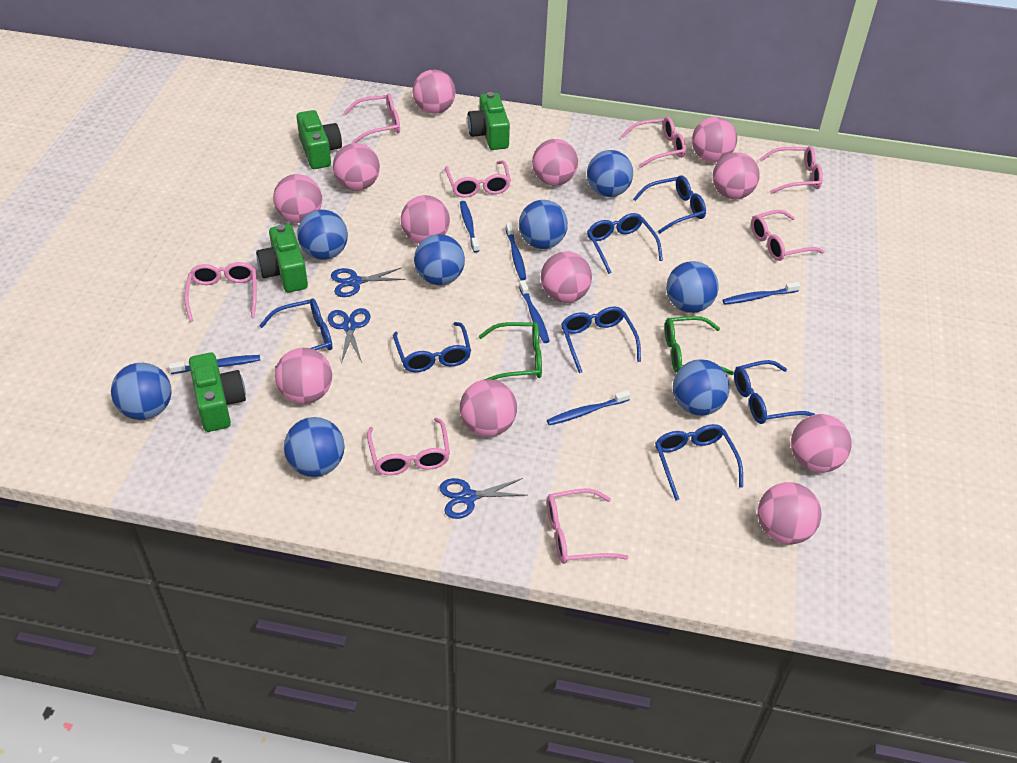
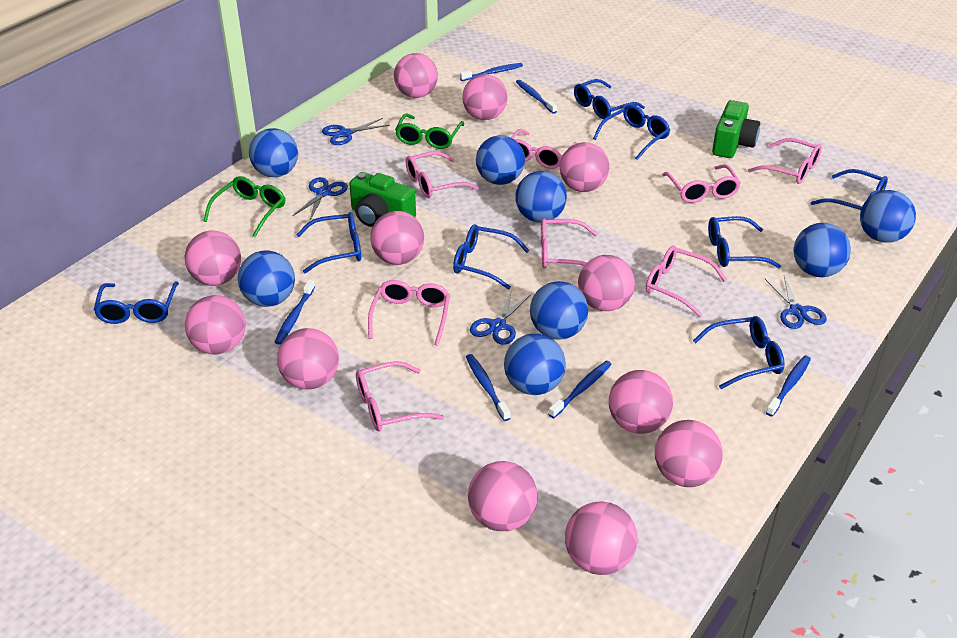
blue glasses: 7 -> 8
blue scissors: 3 -> 4
green camera: 4 -> 2

